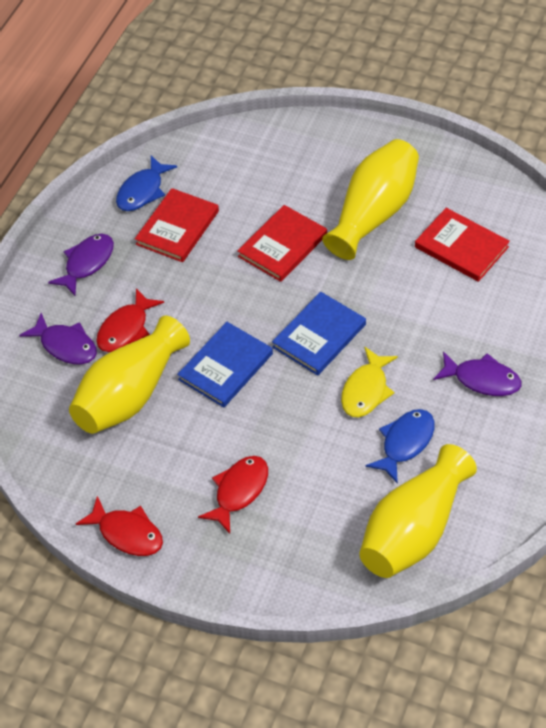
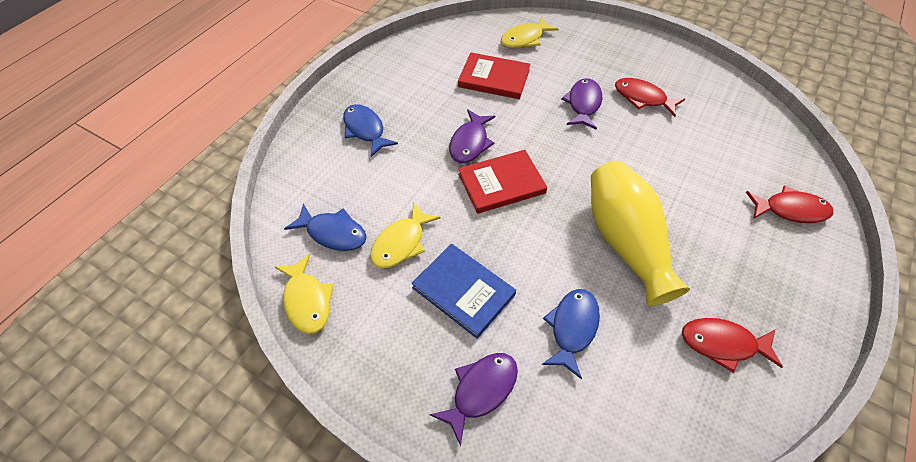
blue book: 2 -> 1
blue fish: 2 -> 3
red book: 3 -> 2
yellow fish: 1 -> 3
yellow vase: 3 -> 1

